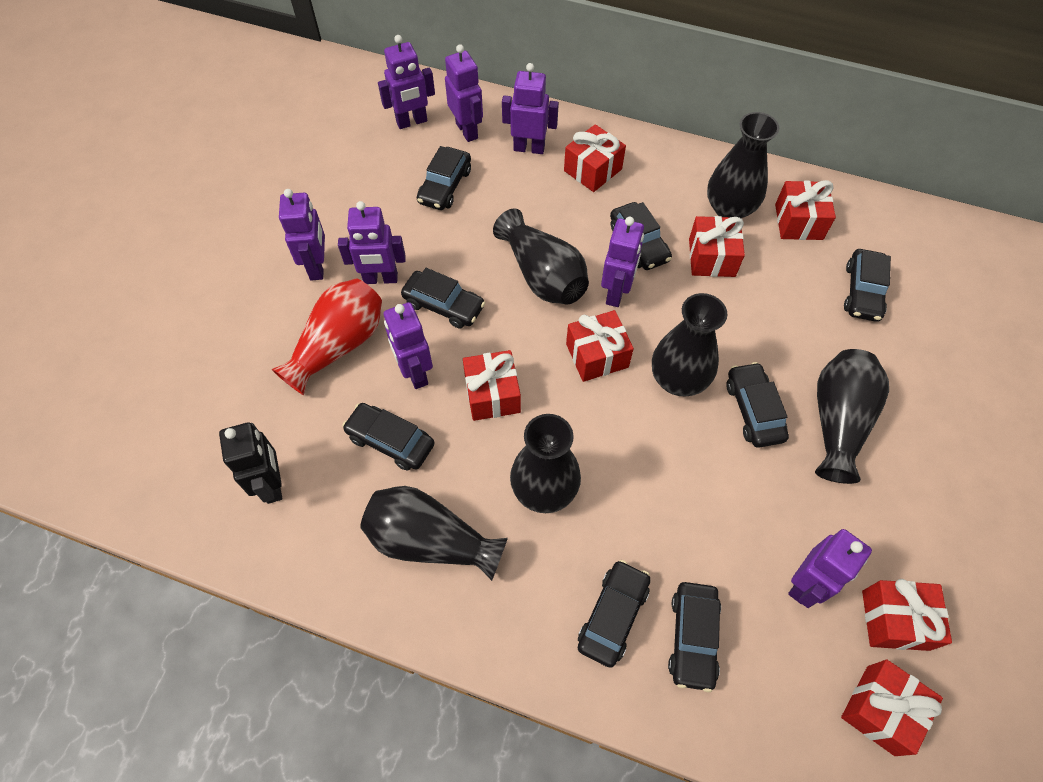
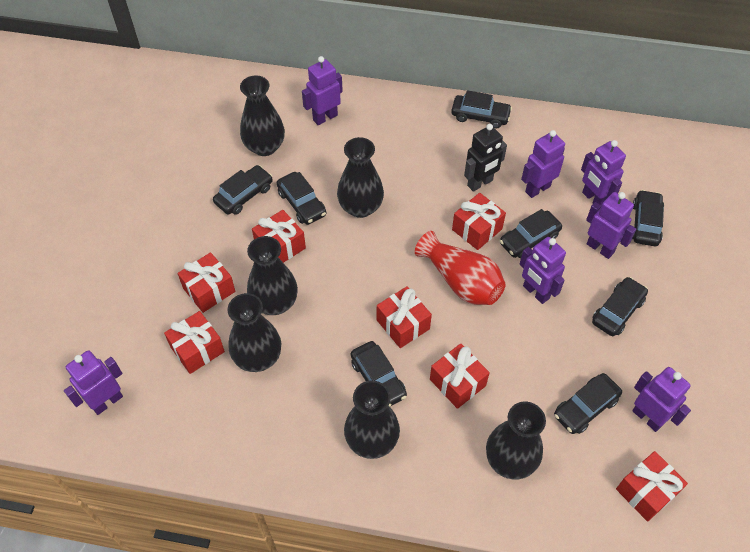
purple robot: 8 -> 7

